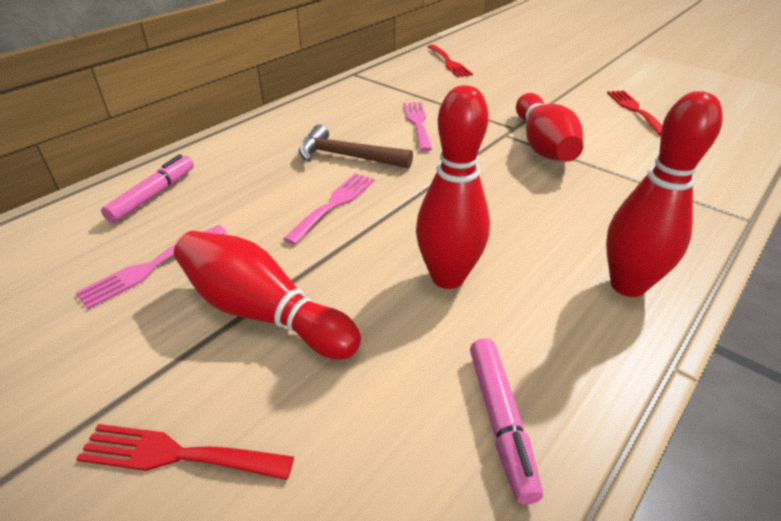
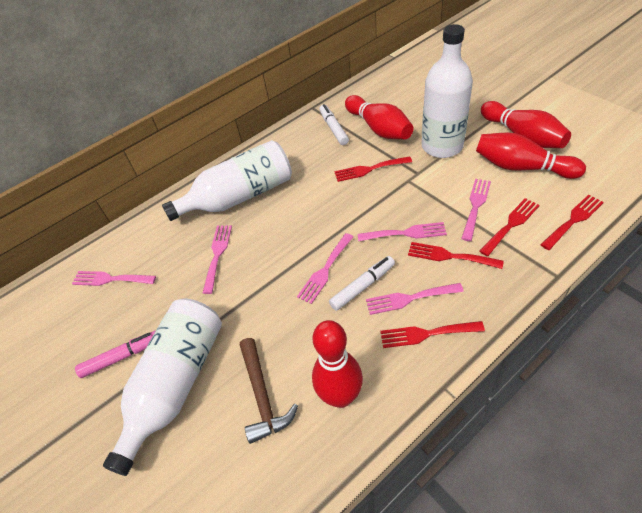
pink fork: 3 -> 6
pink marker: 2 -> 1
red fork: 3 -> 5
white bottle: 0 -> 3
white marker: 0 -> 2

